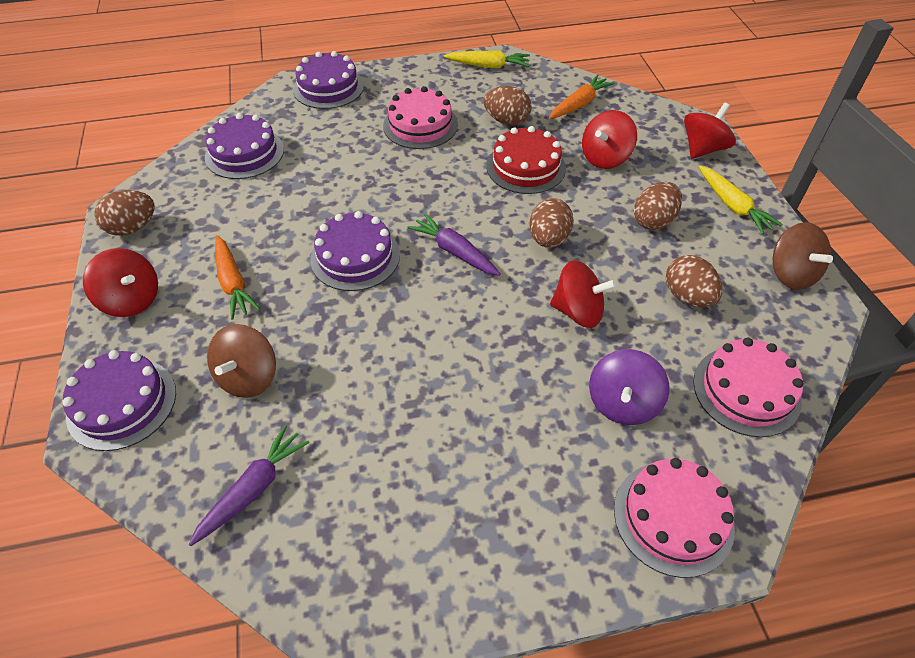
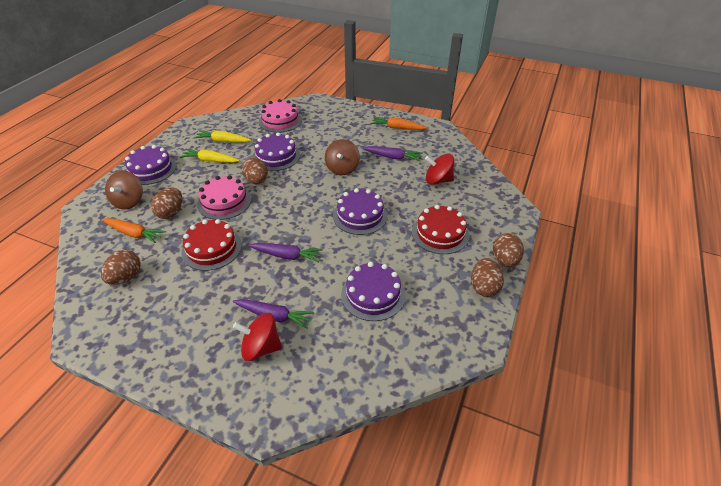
pink cake: 3 -> 2
purple carrot: 2 -> 3
purple spinning top: 1 -> 0
red cake: 1 -> 2
red spinning top: 4 -> 2

